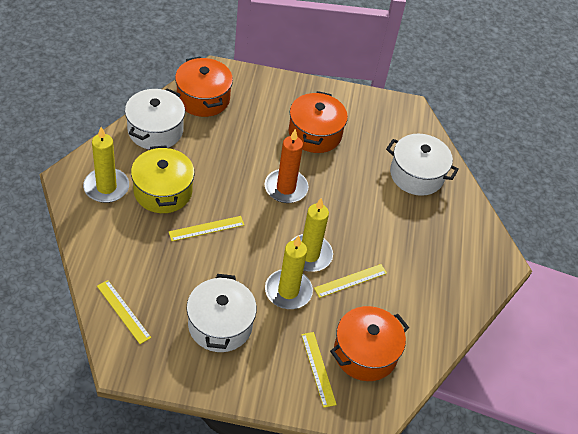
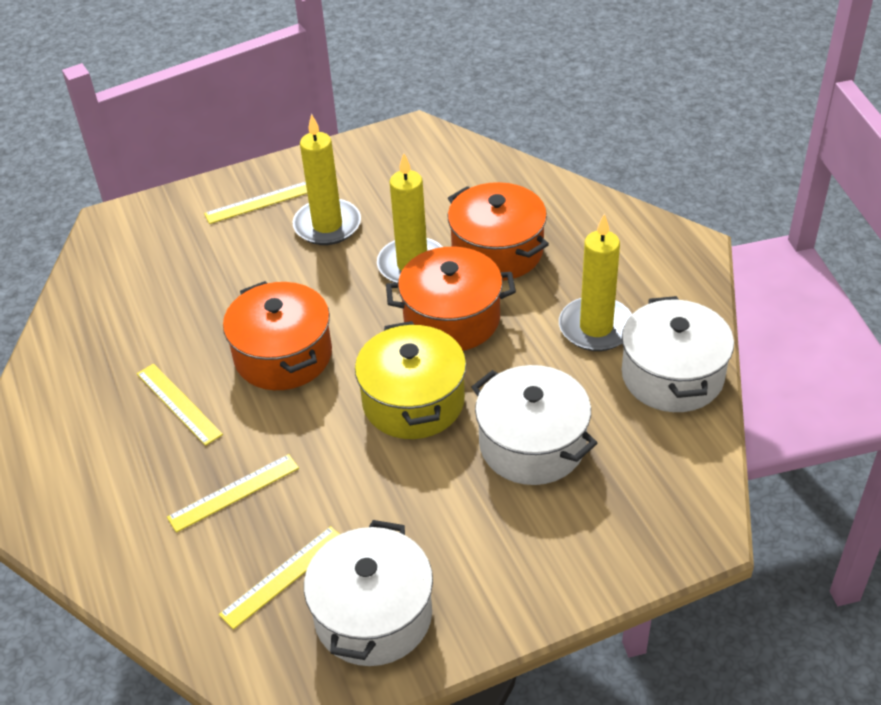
orange candle: 1 -> 0

